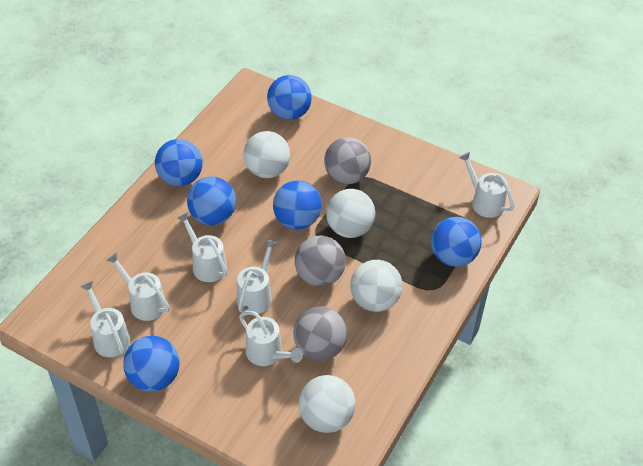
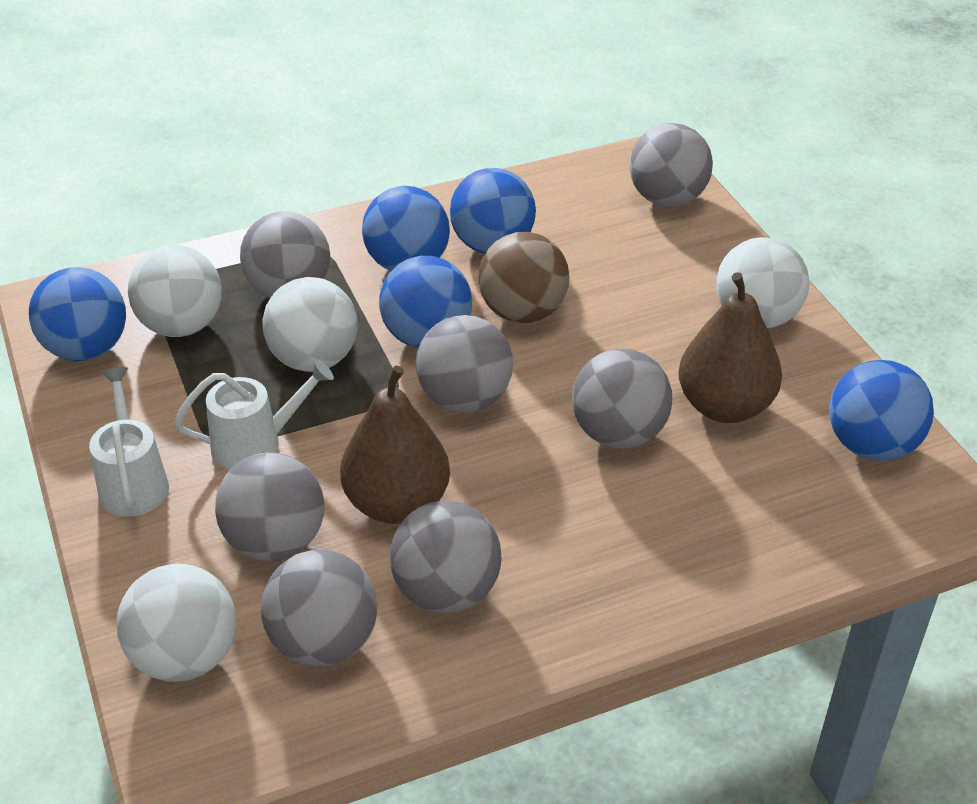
blue ball: 6 -> 5
brown ball: 0 -> 1
brown pear: 0 -> 2
grey ball: 3 -> 7
white watering can: 6 -> 2

